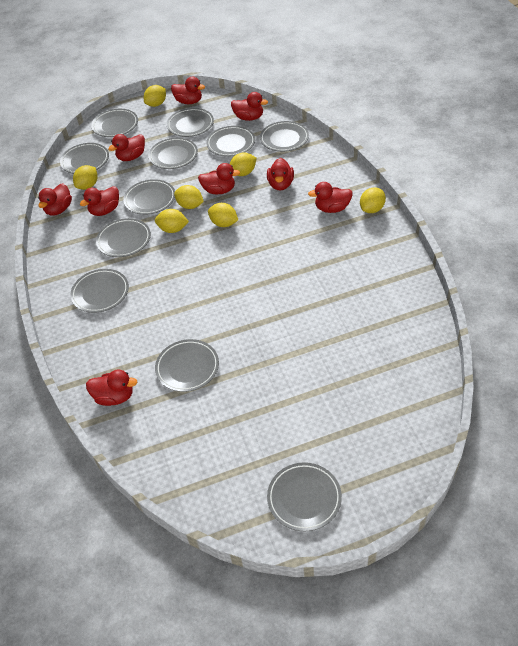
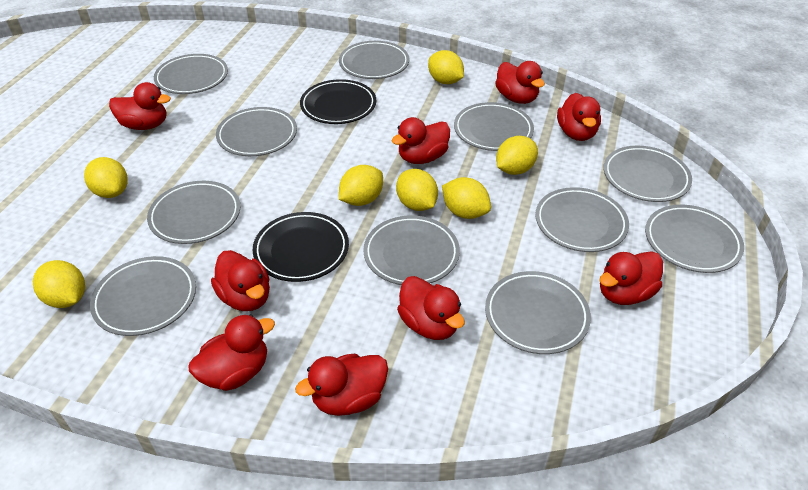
black plate: 0 -> 2

